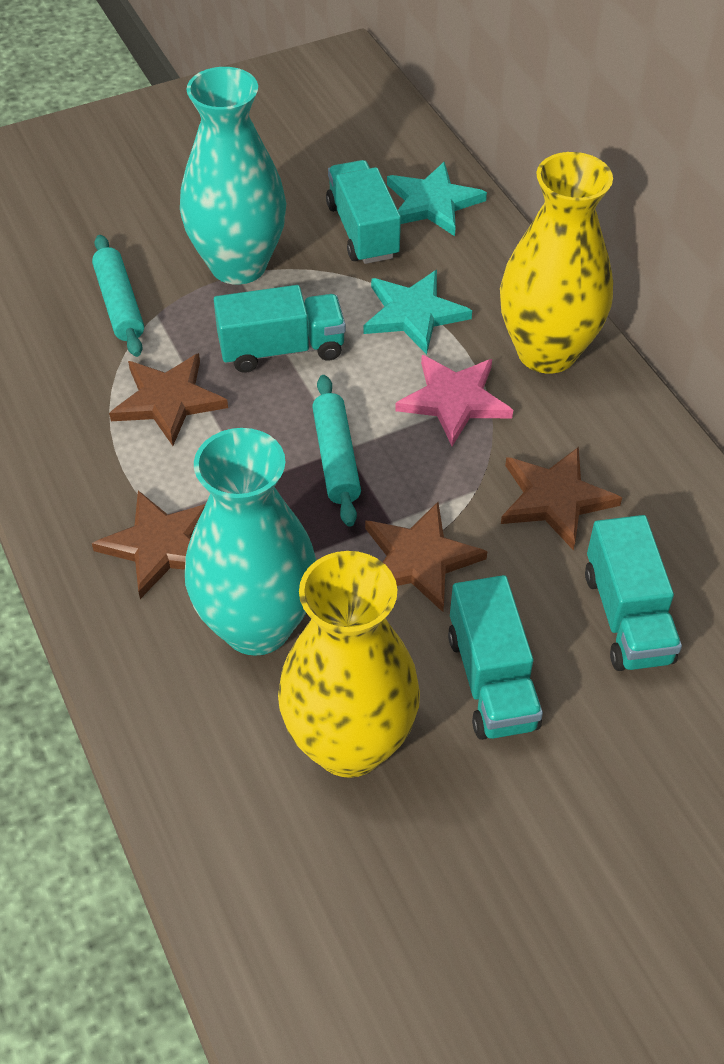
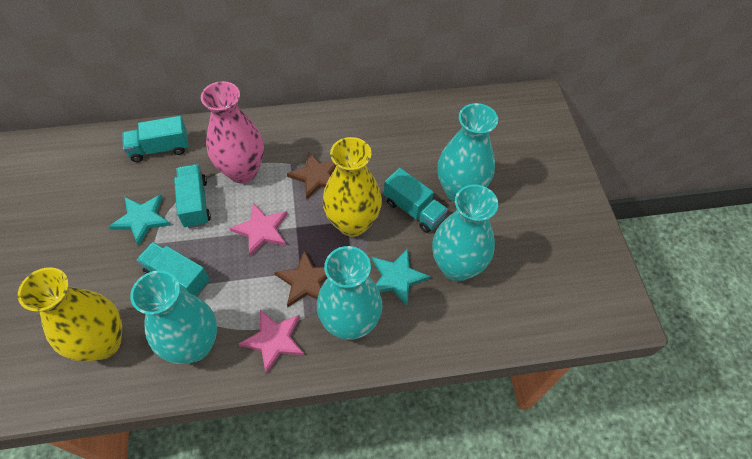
brown star: 4 -> 2
pink star: 1 -> 2
pink vase: 0 -> 1
turquoise rolling pin: 2 -> 0
turquoise vase: 2 -> 4

